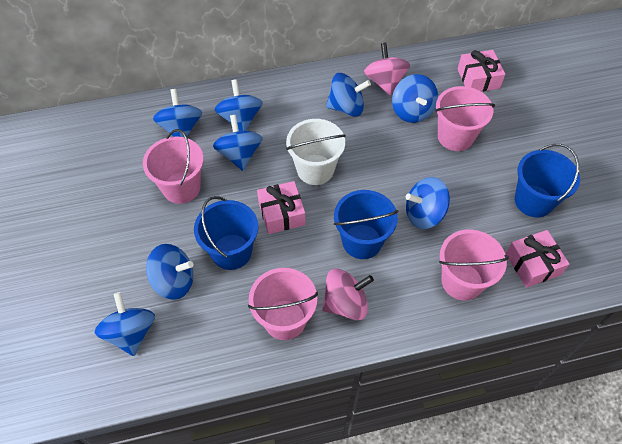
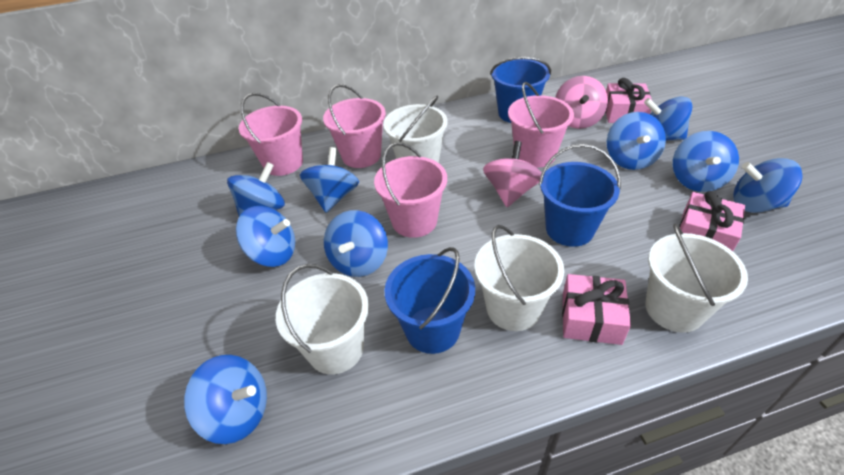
blue spinning top: 8 -> 9
white bucket: 1 -> 4

